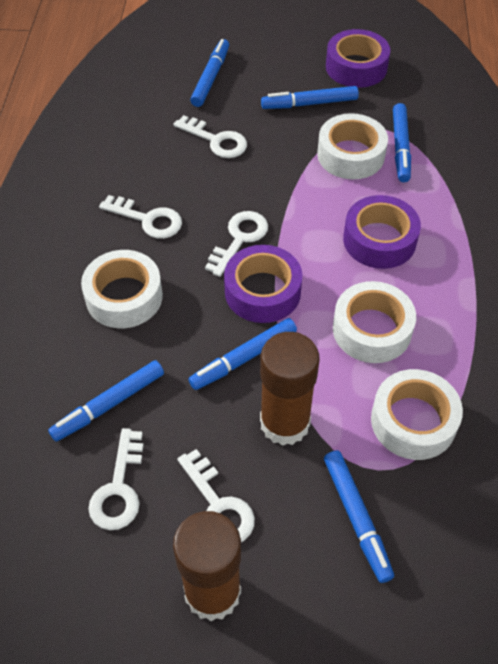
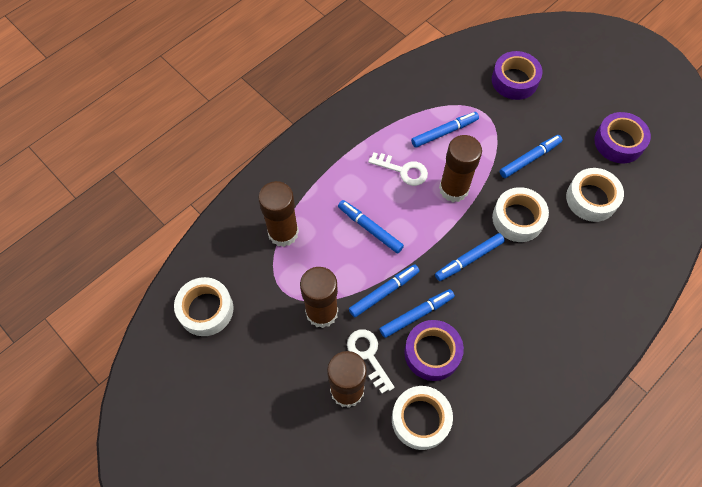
brown glue stick: 2 -> 4
white key: 5 -> 2

